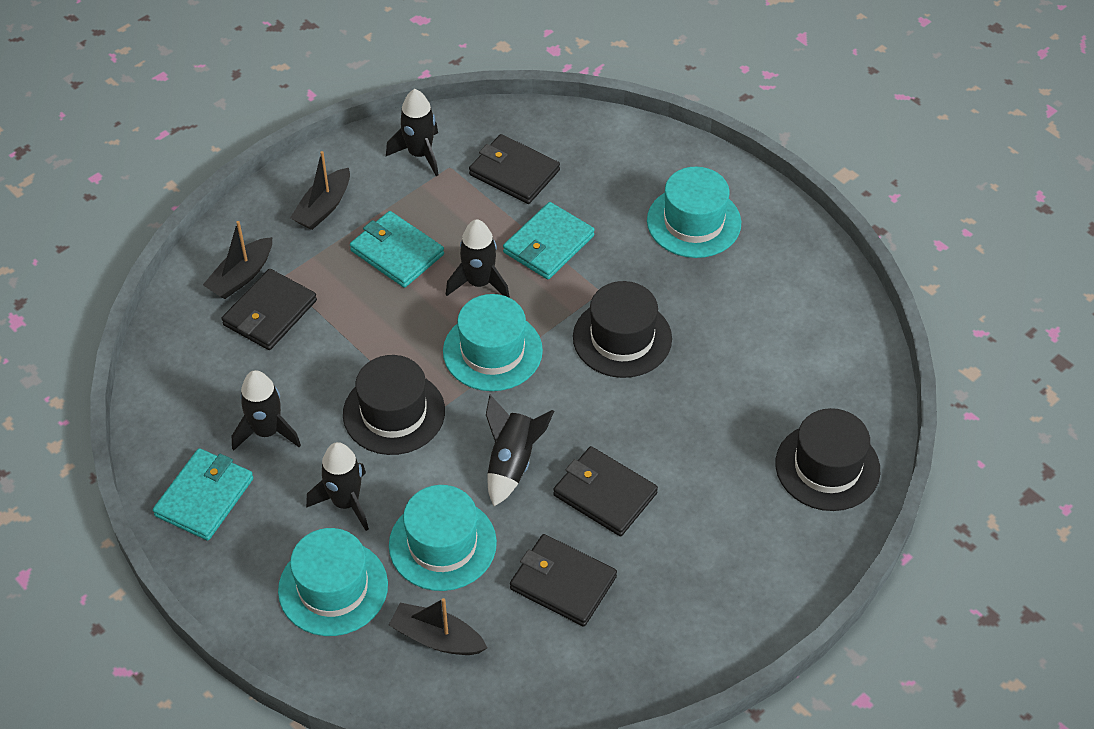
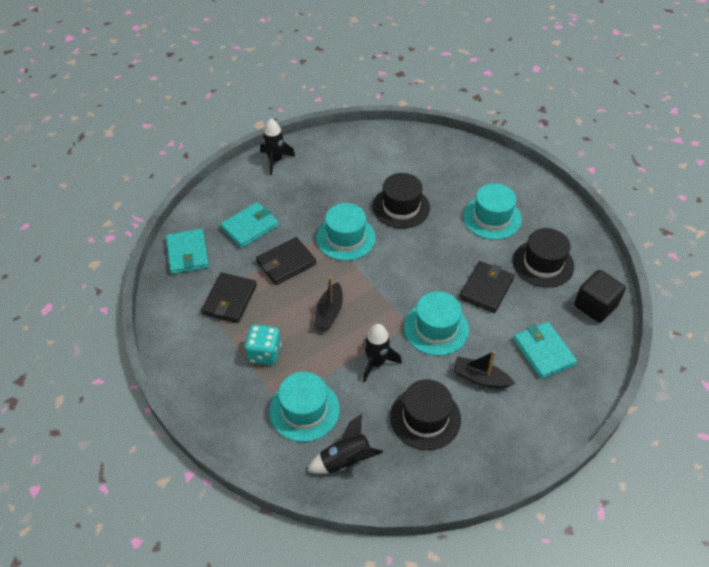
black boat: 3 -> 2
black cube: 0 -> 1
black rocket: 5 -> 3
black wallet: 4 -> 3
turquoise dice: 0 -> 1

